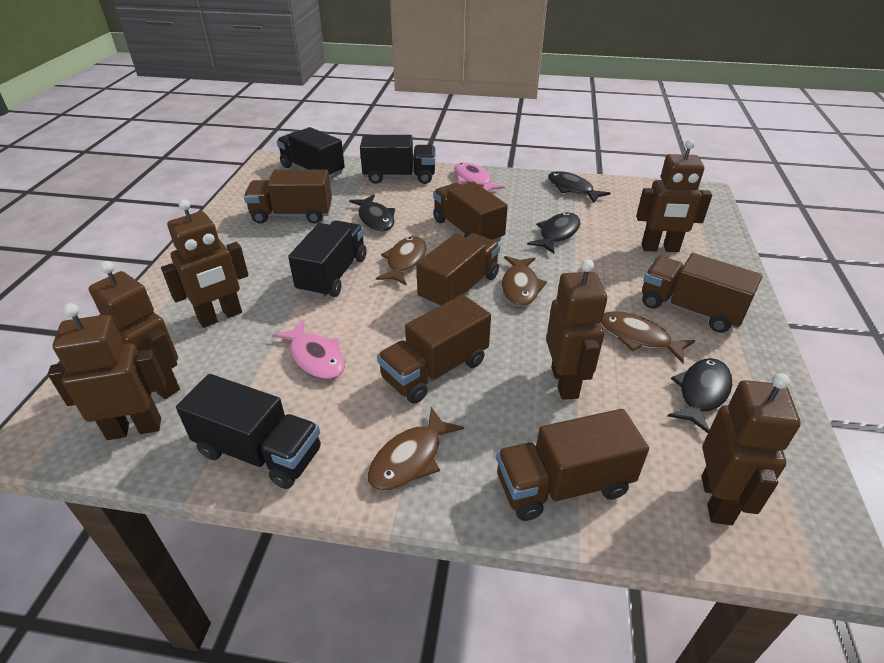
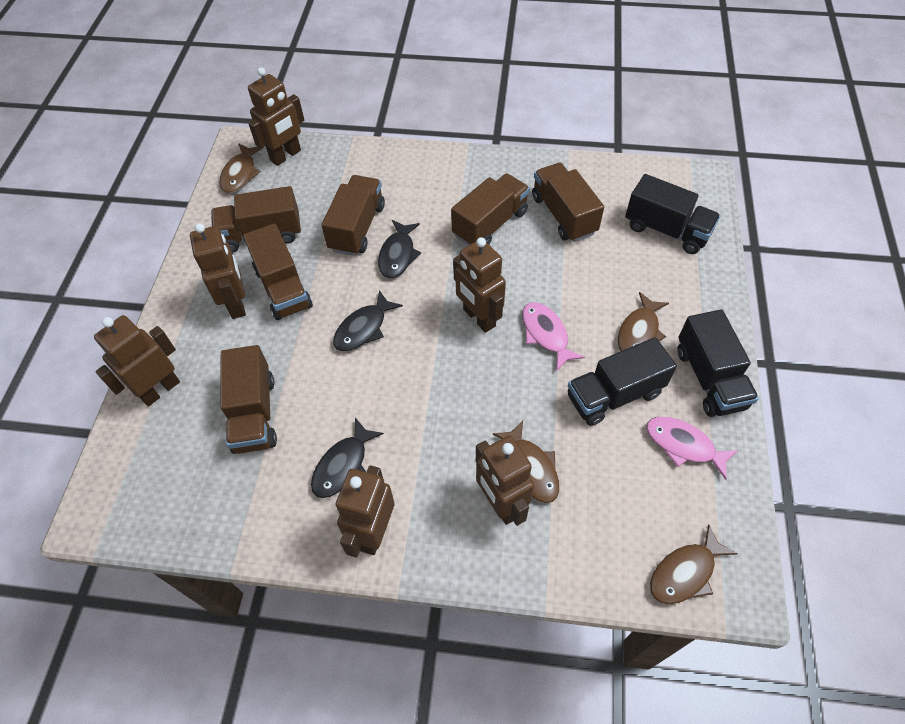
black fish: 4 -> 3
black truck: 4 -> 3

